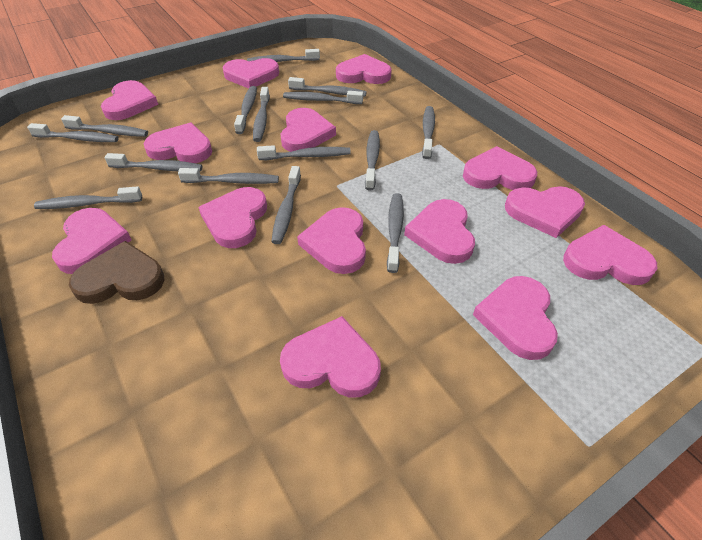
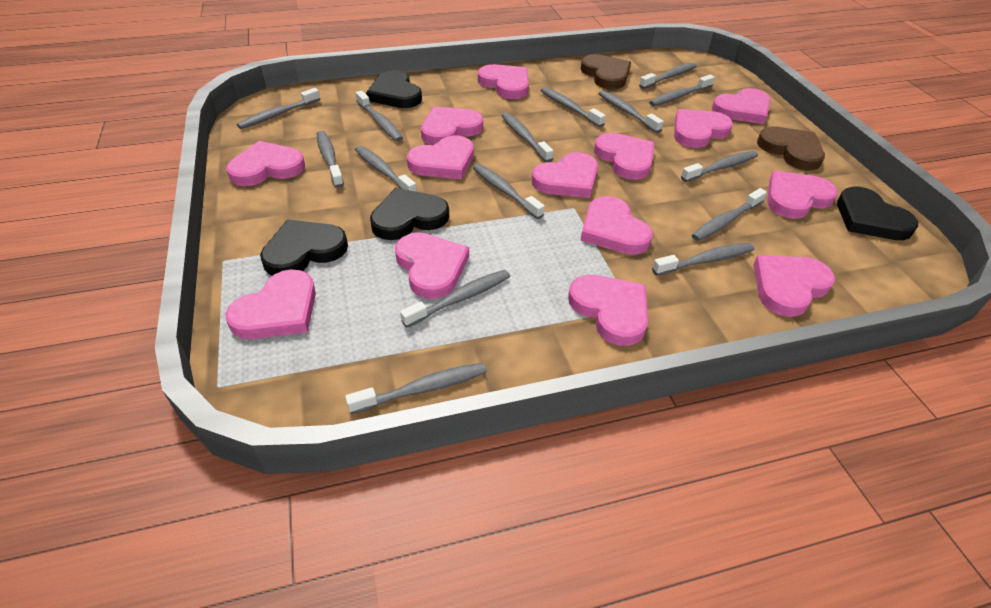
black heart: 0 -> 4
brown heart: 1 -> 2

